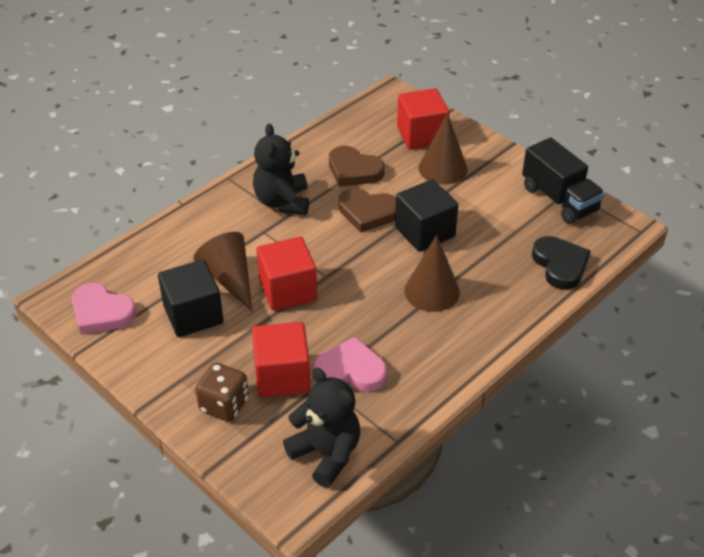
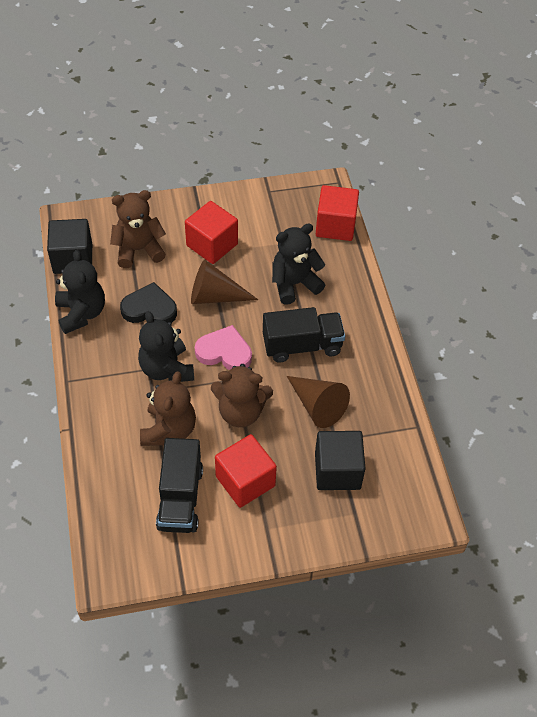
black teddy bear: 2 -> 3
black truck: 1 -> 2
brown cone: 3 -> 2
brown dice: 1 -> 0
brown heart: 2 -> 0
brown teddy bear: 0 -> 3
pink heart: 2 -> 1

